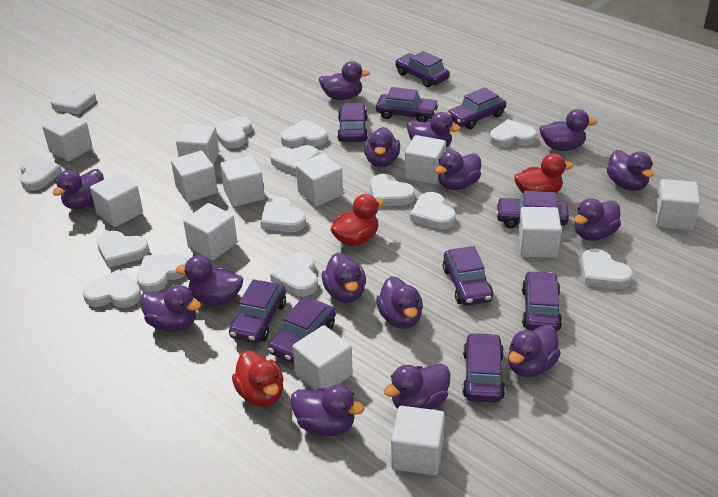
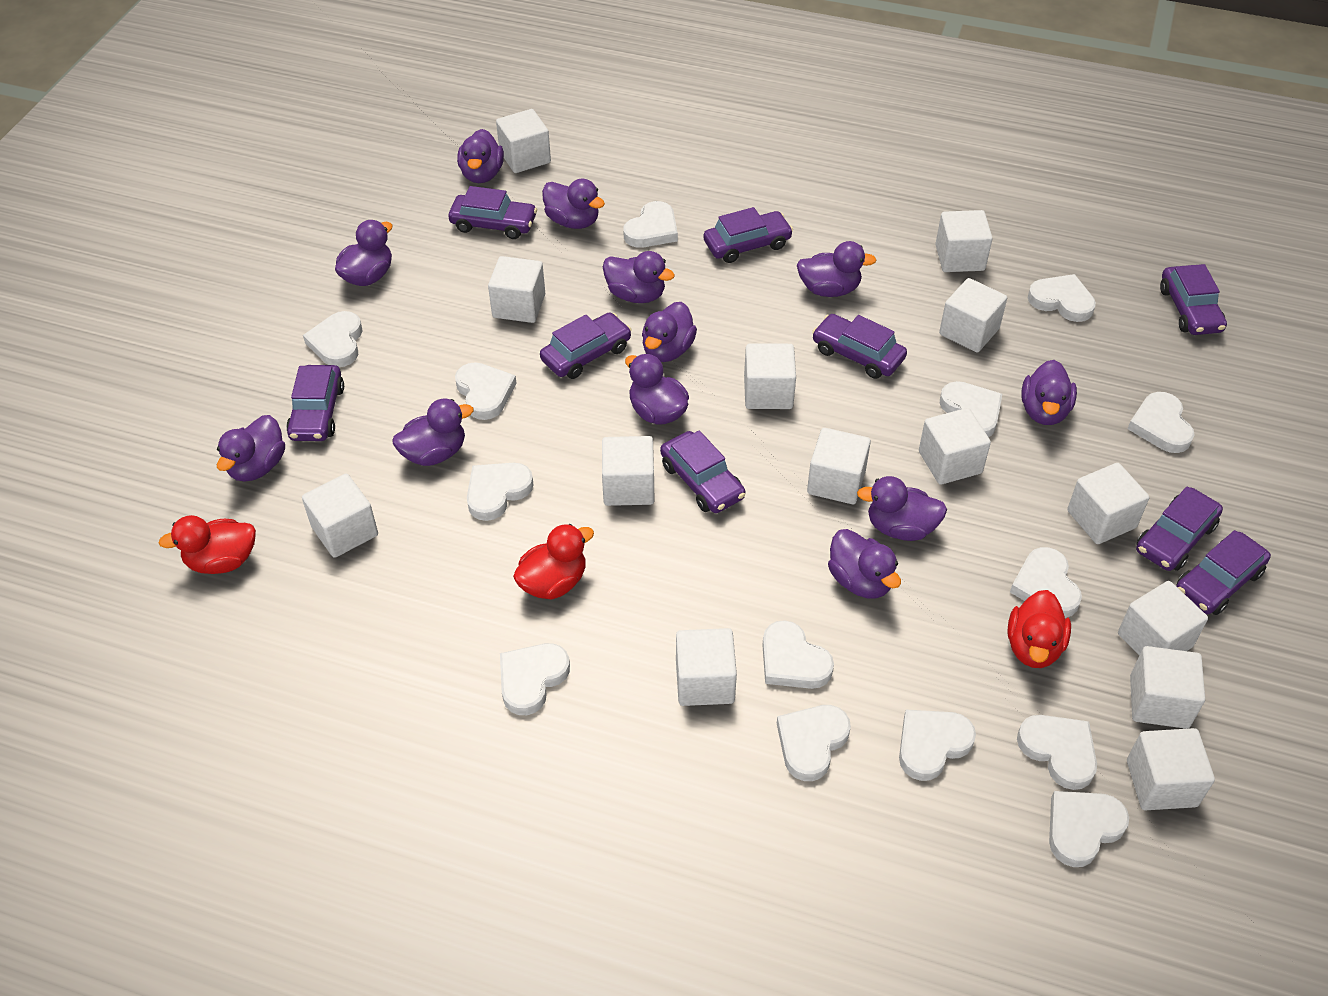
purple car: 10 -> 9
purple duck: 15 -> 12
white cube: 12 -> 14

